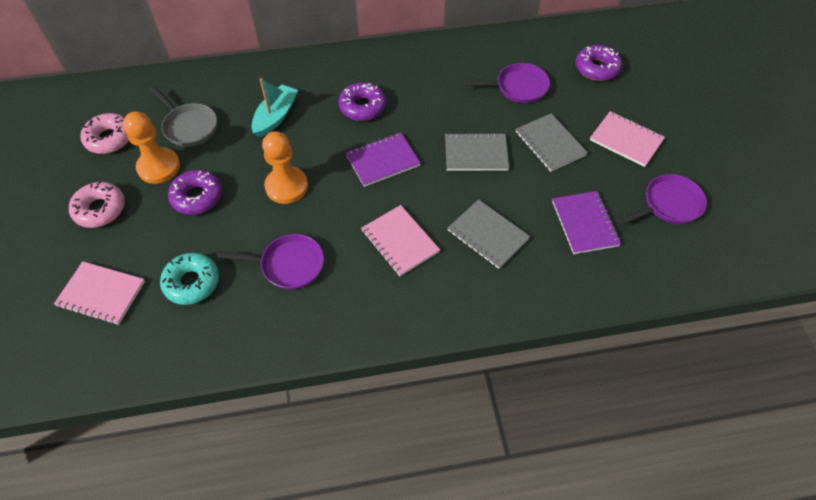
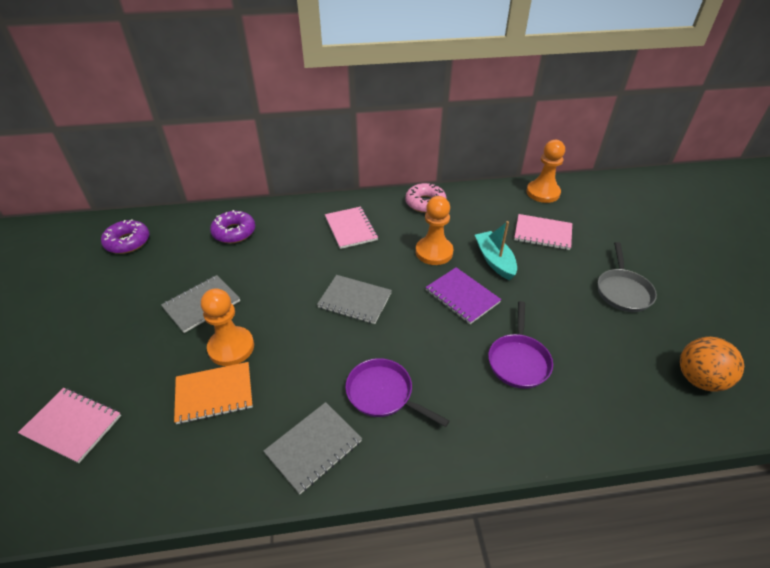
orange ball: 0 -> 1
orange notebook: 0 -> 1
orange pawn: 2 -> 3
pink donut: 2 -> 1
purple donut: 3 -> 2
purple notebook: 2 -> 1
purple pan: 3 -> 2
turquoise donut: 1 -> 0

